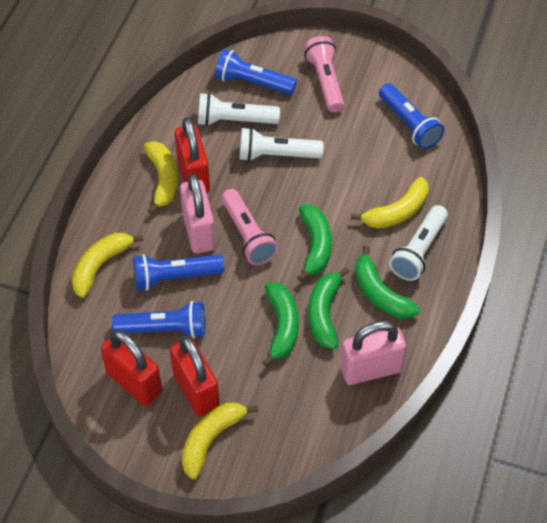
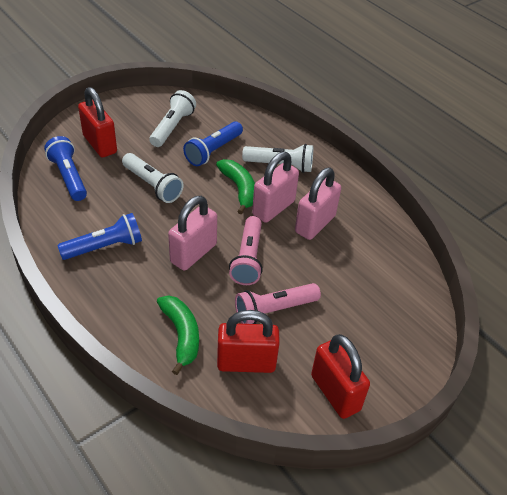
blue flashlight: 4 -> 3
green banana: 4 -> 2
pink padlock: 2 -> 3
yellow banana: 4 -> 0

